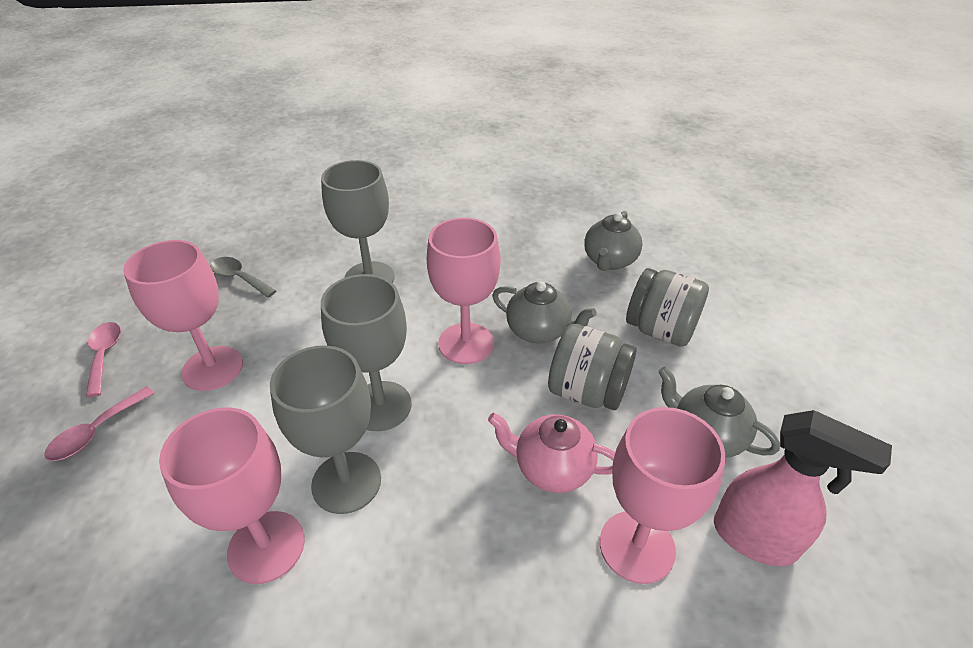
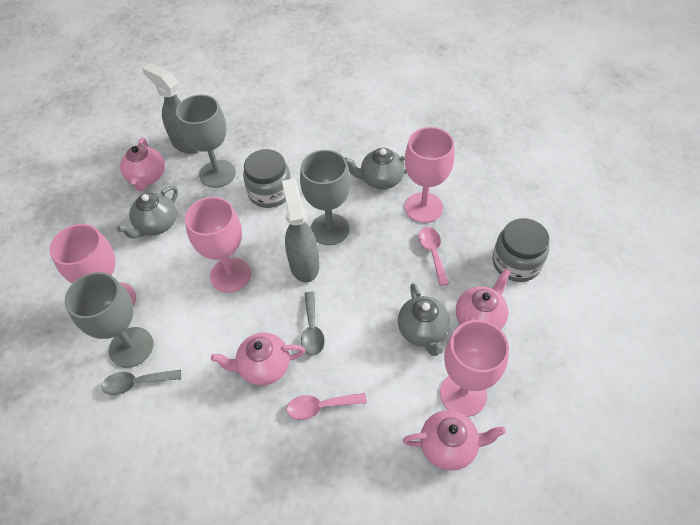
grey spoon: 1 -> 2
grey spray bottle: 0 -> 2
pink spray bottle: 1 -> 0
pink teapot: 1 -> 4

